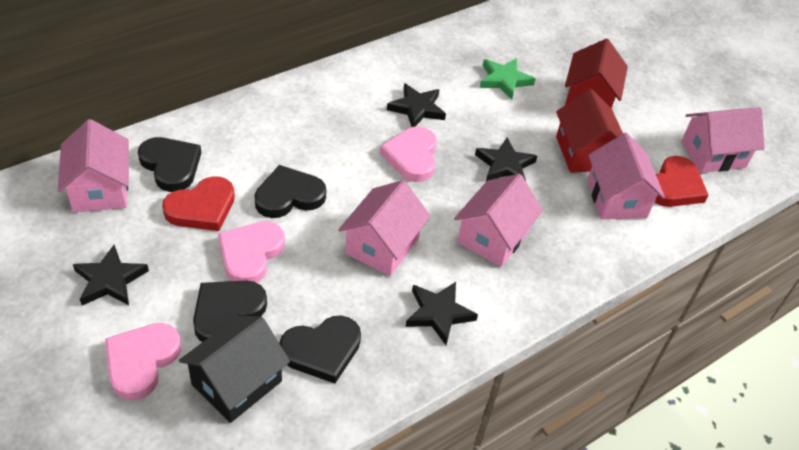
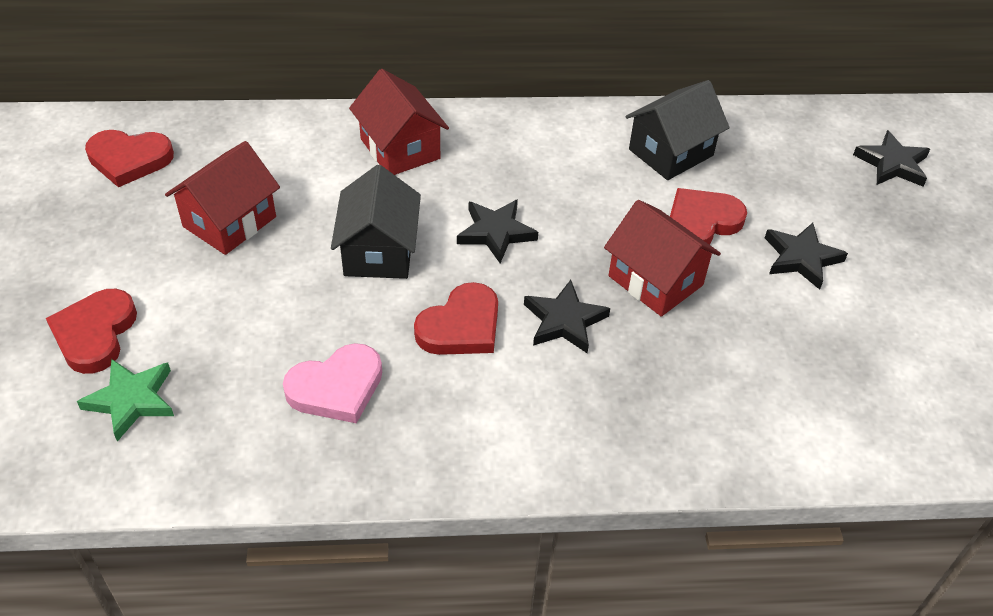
black heart: 4 -> 0
black house: 1 -> 2
pink heart: 3 -> 1
pink house: 5 -> 0
red heart: 2 -> 4
red house: 2 -> 3

